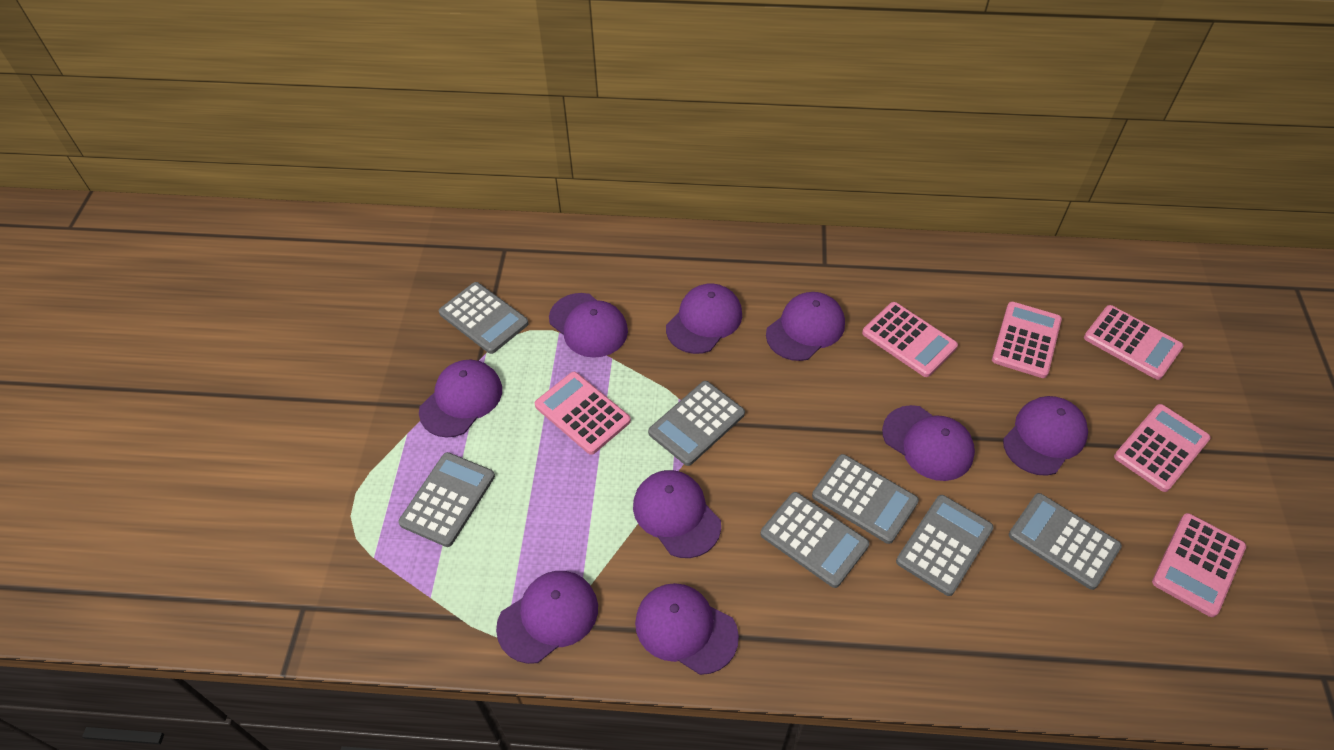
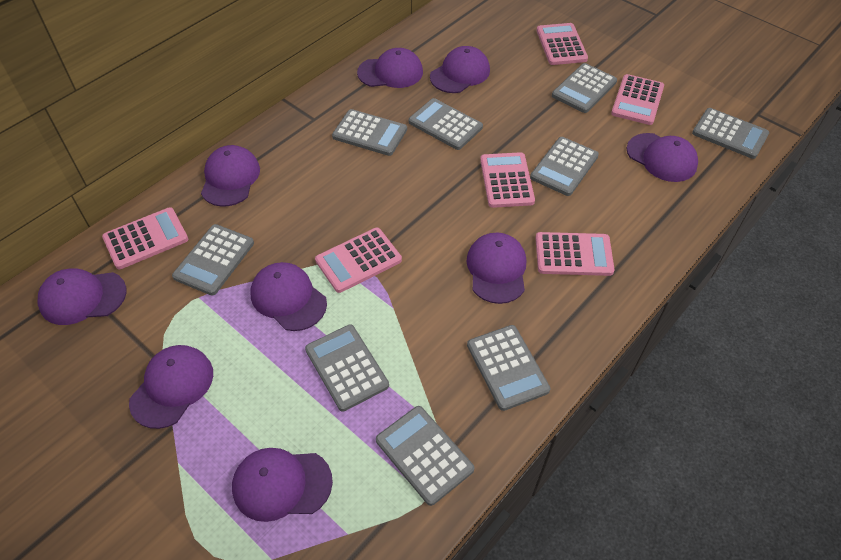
grey calculator: 7 -> 9

